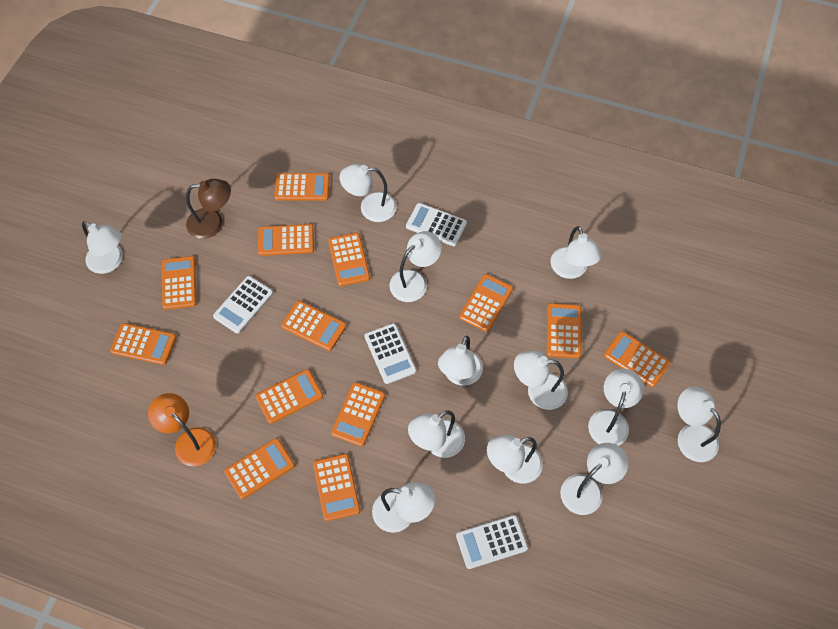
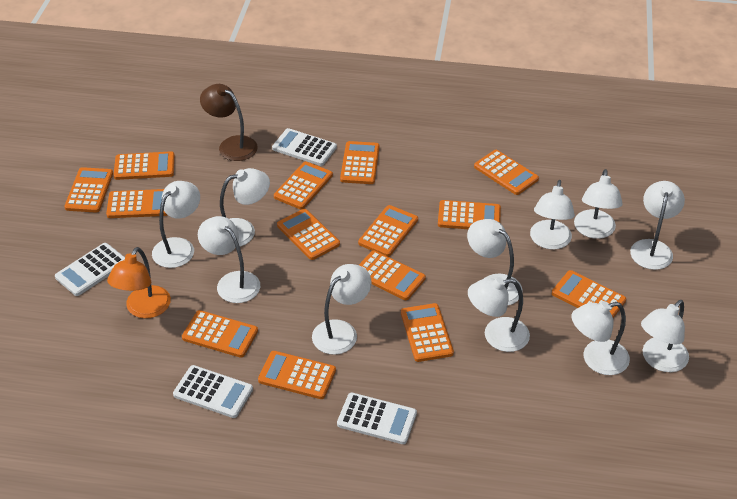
orange calculator: 13 -> 14
white lamp: 12 -> 11

